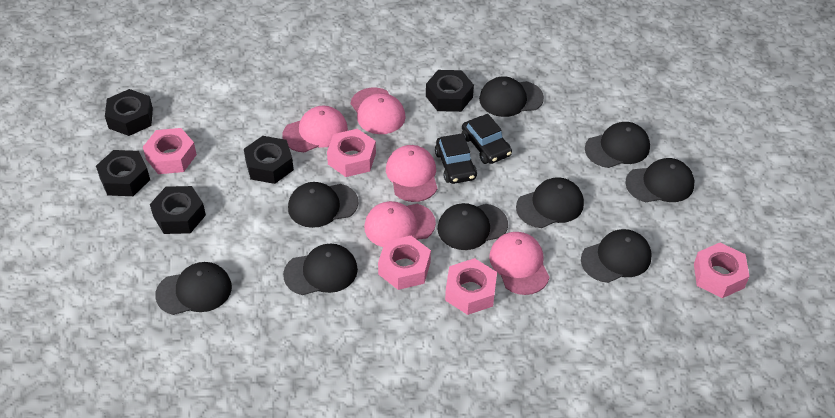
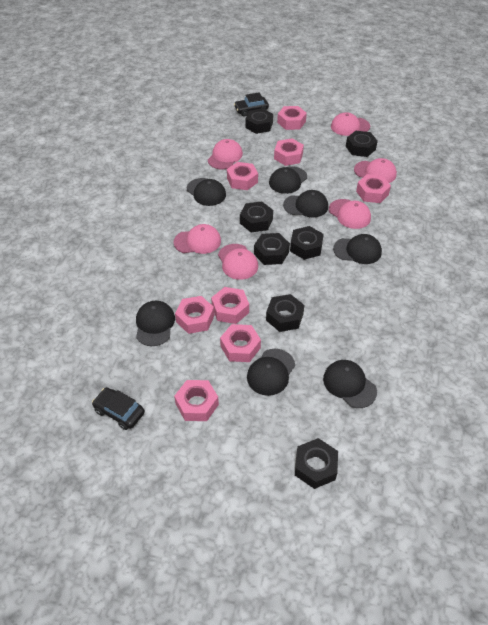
black cap: 9 -> 7
black nut: 5 -> 7
pink cap: 5 -> 6
pink nut: 5 -> 8

